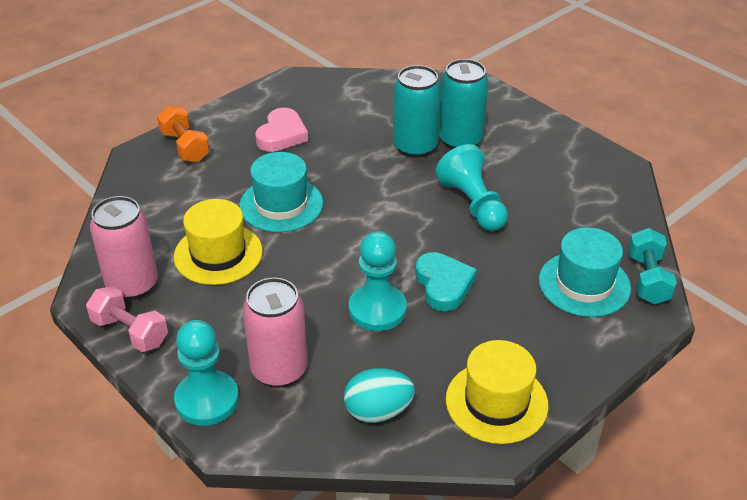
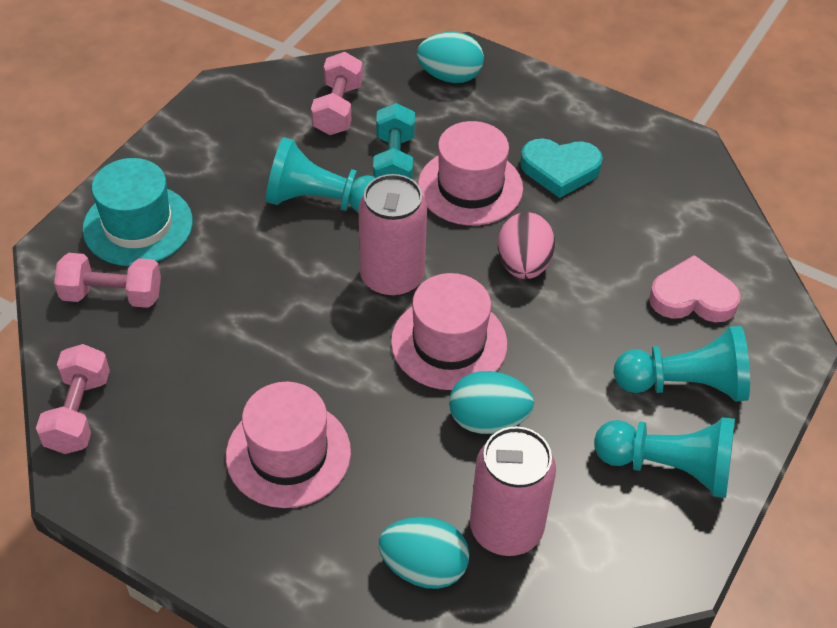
orange dumbbell: 1 -> 0
pink dumbbell: 1 -> 3
pink egg: 0 -> 1
pink hat: 0 -> 3
turquoise can: 2 -> 0
turquoise egg: 1 -> 3
turquoise hat: 2 -> 1
yellow hat: 2 -> 0

